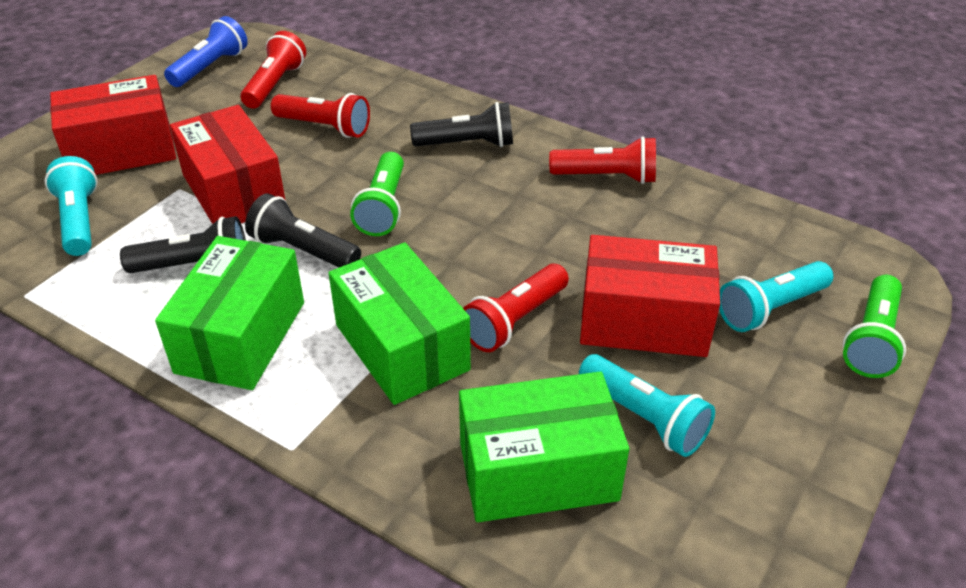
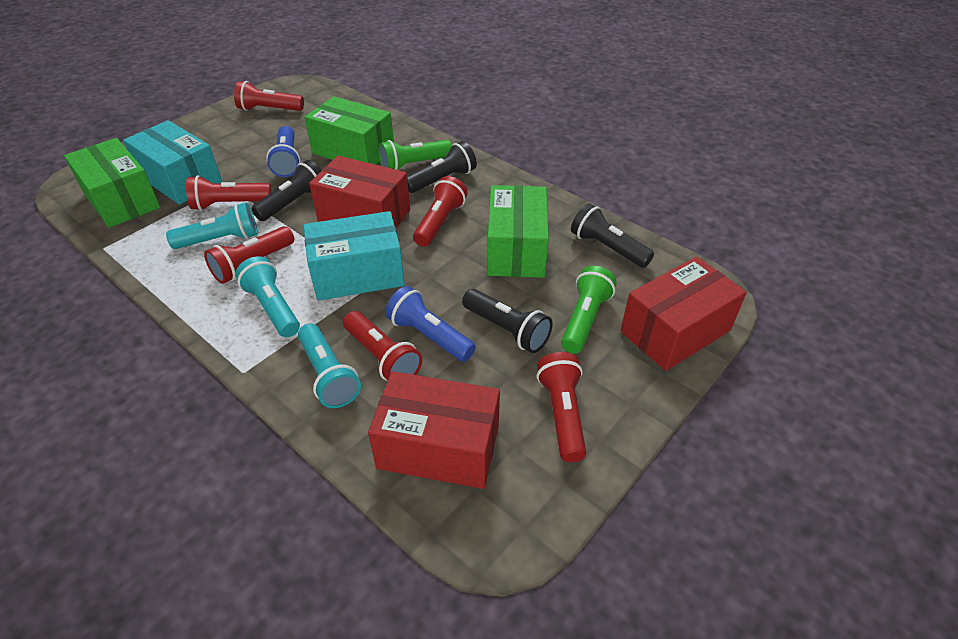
black flashlight: 3 -> 4
blue flashlight: 1 -> 2
red flashlight: 4 -> 6
turquoise box: 0 -> 2

